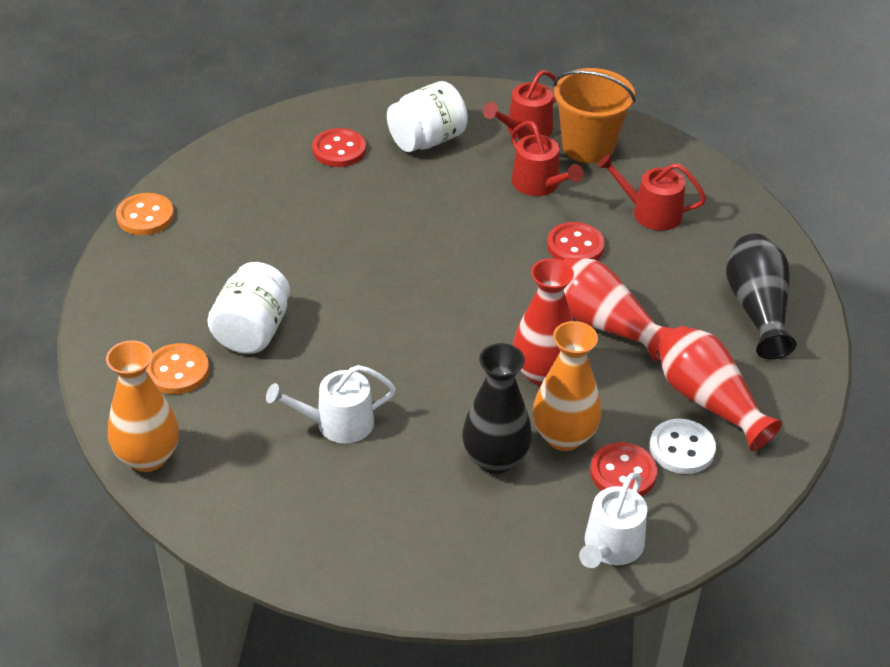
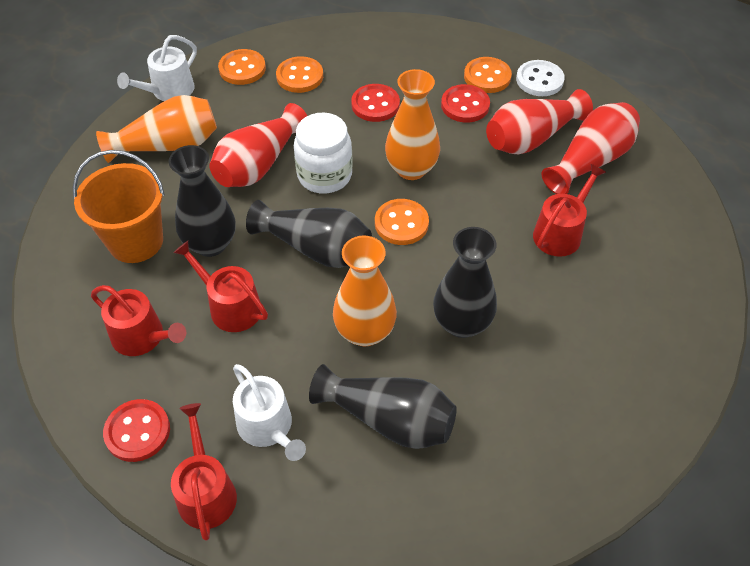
black vase: 2 -> 4
orange button: 2 -> 4
orange vase: 2 -> 3
red watering can: 3 -> 4
white jar: 2 -> 1

